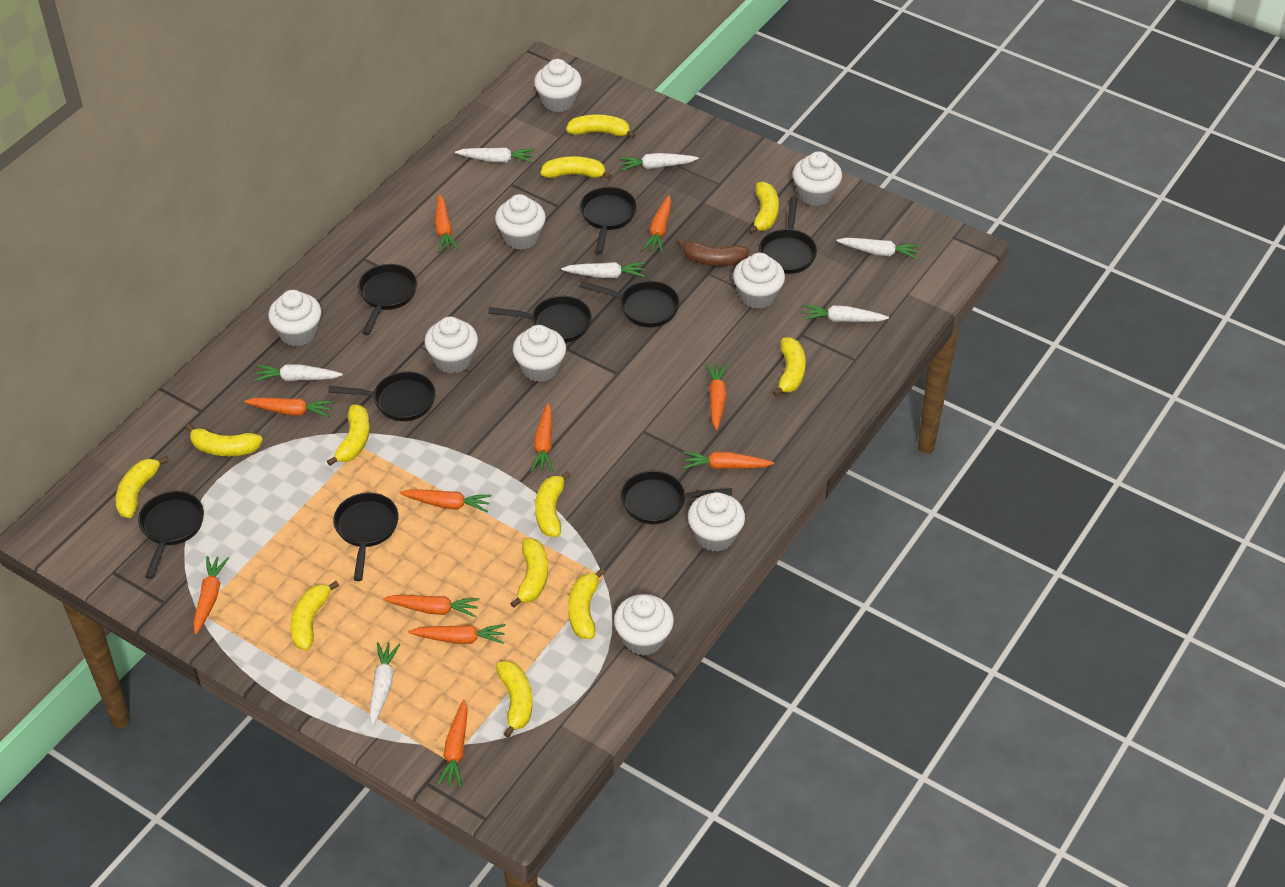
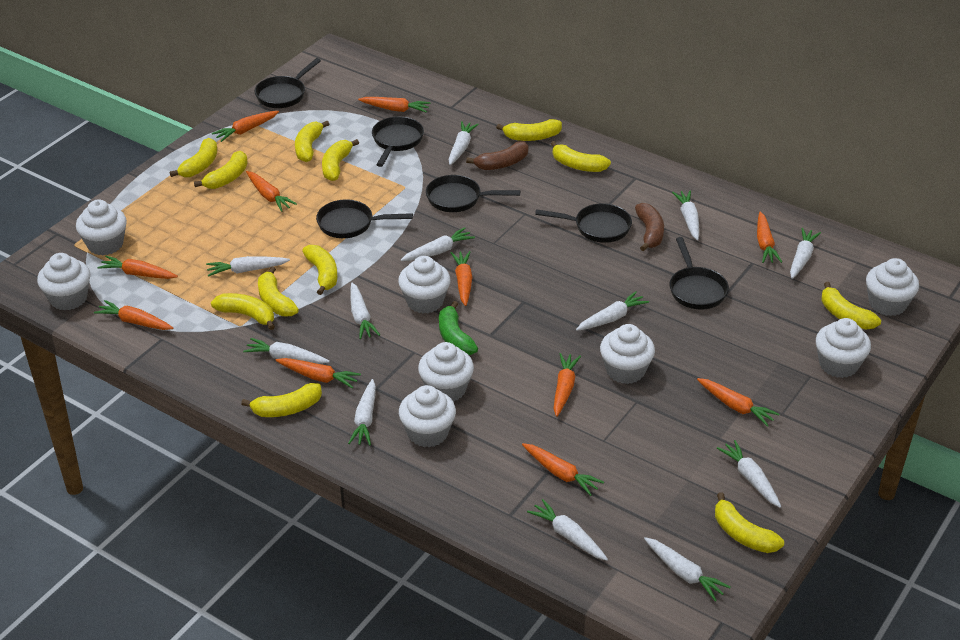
black pan: 9 -> 6
brown banana: 1 -> 2
green banana: 0 -> 1
white carrot: 7 -> 12
white cupcake: 9 -> 8

